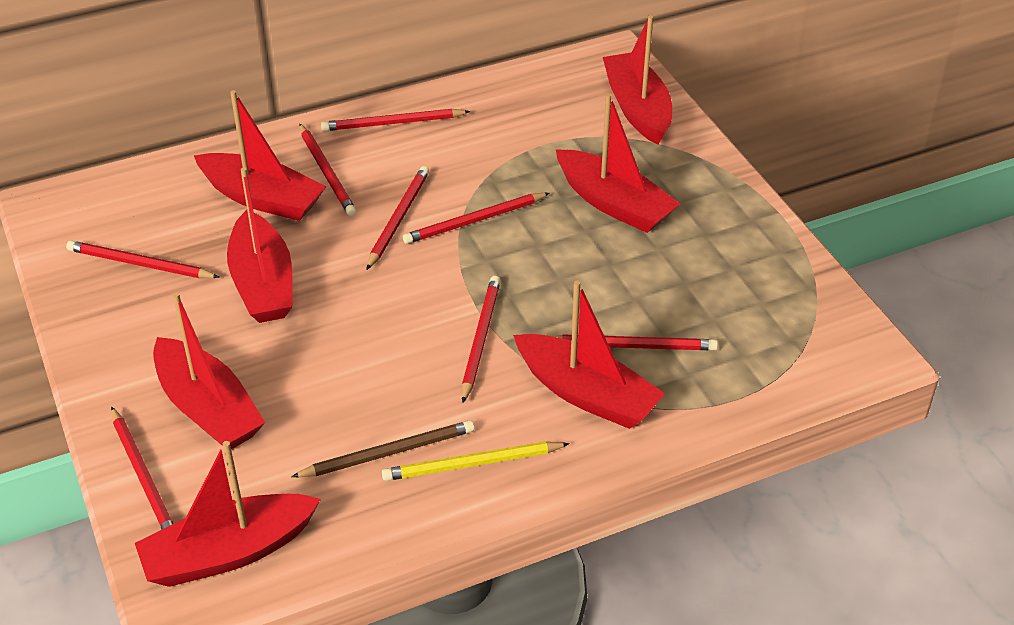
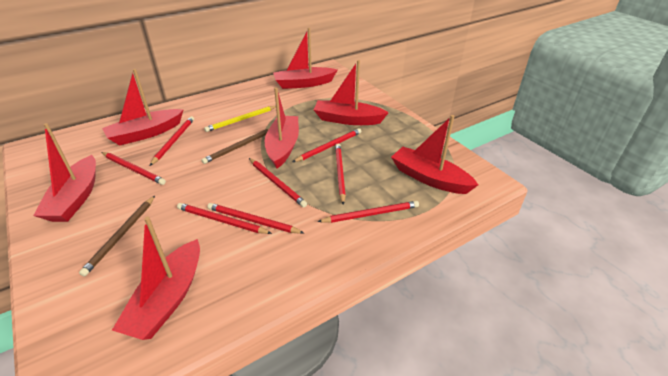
brown pencil: 1 -> 2

